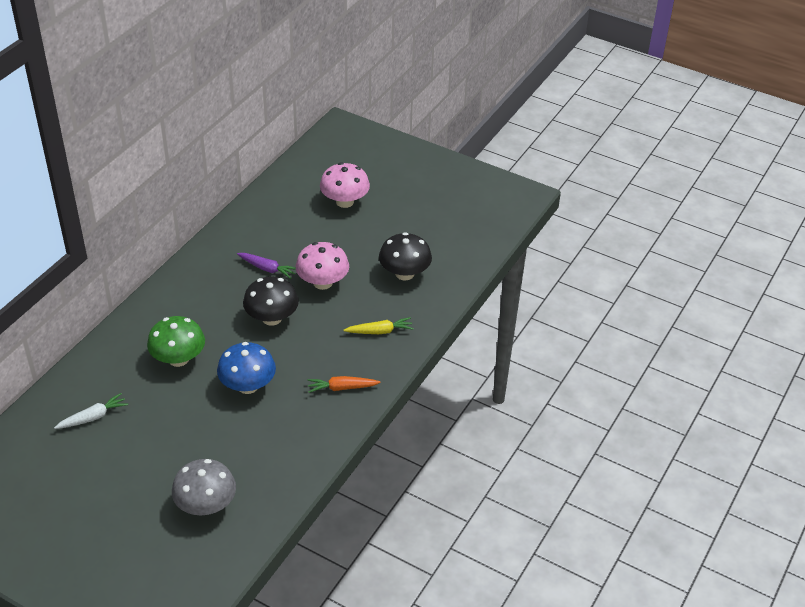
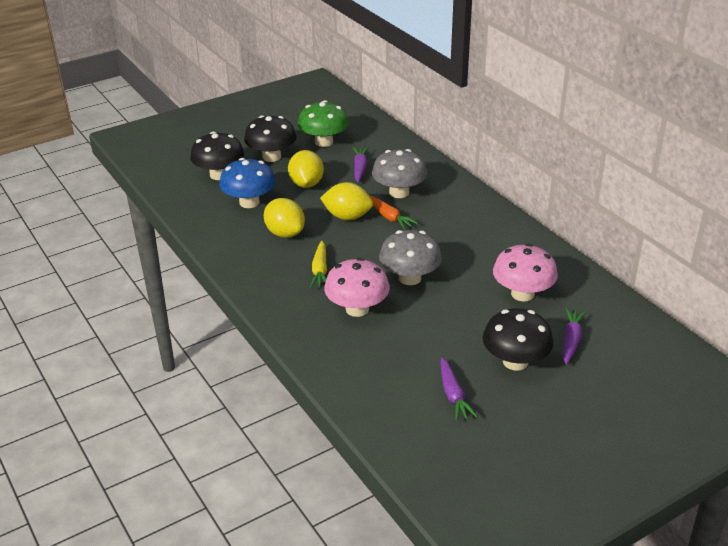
black mushroom: 2 -> 3
grey mushroom: 1 -> 2
purple carrot: 1 -> 3
white carrot: 1 -> 0
yellow lemon: 0 -> 3

